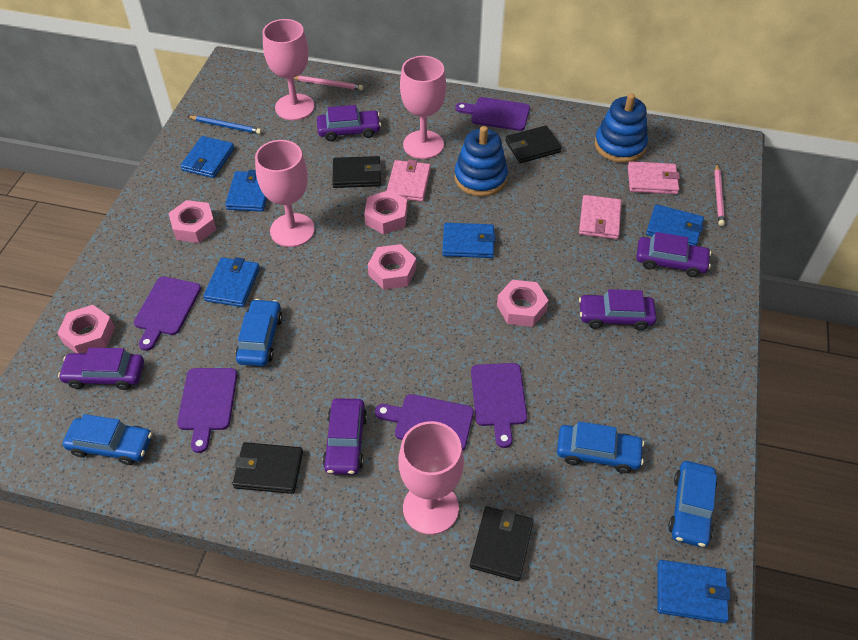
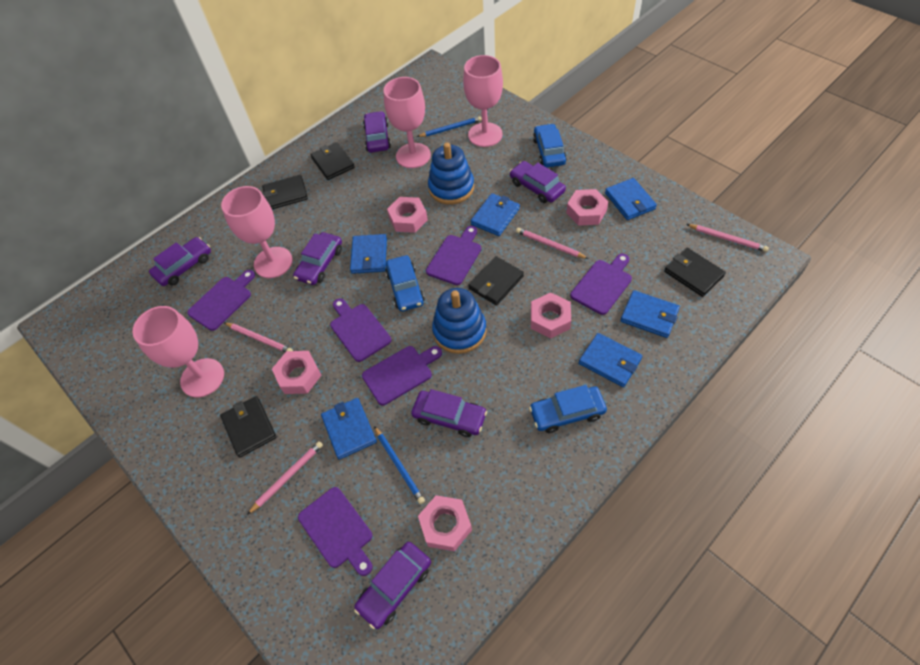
black wallet: 4 -> 5
blue car: 4 -> 3
blue pencil: 1 -> 2
pink pencil: 2 -> 4
pink wallet: 3 -> 0
purple car: 5 -> 6
purple cutting board: 5 -> 6

